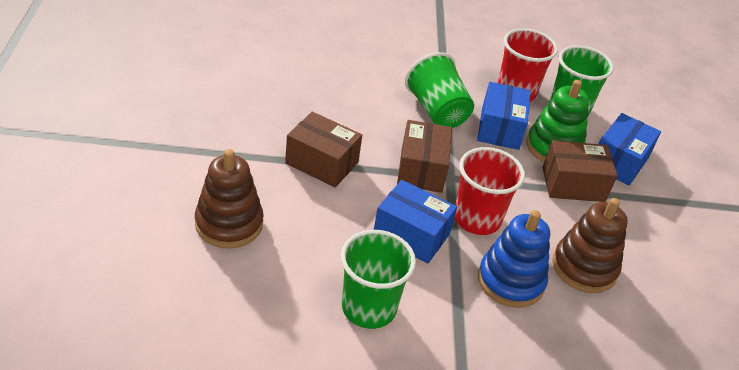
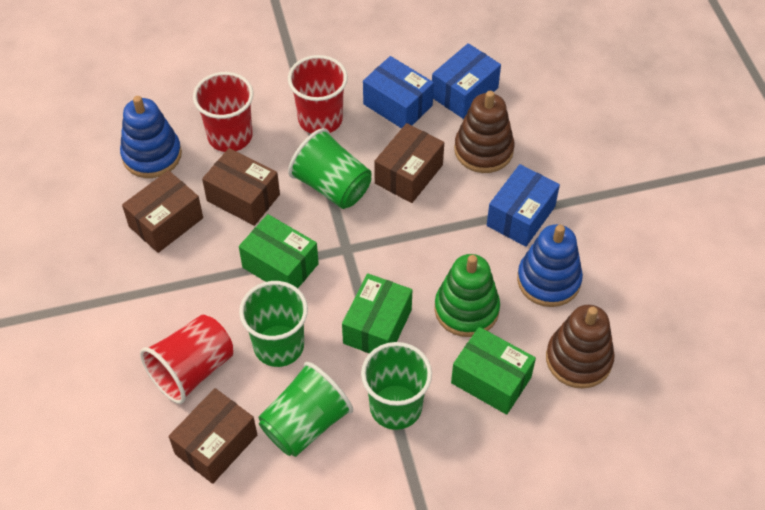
blue stacking toy: 1 -> 2
brown box: 3 -> 4
green box: 0 -> 3
green cup: 3 -> 4
red cup: 2 -> 3

